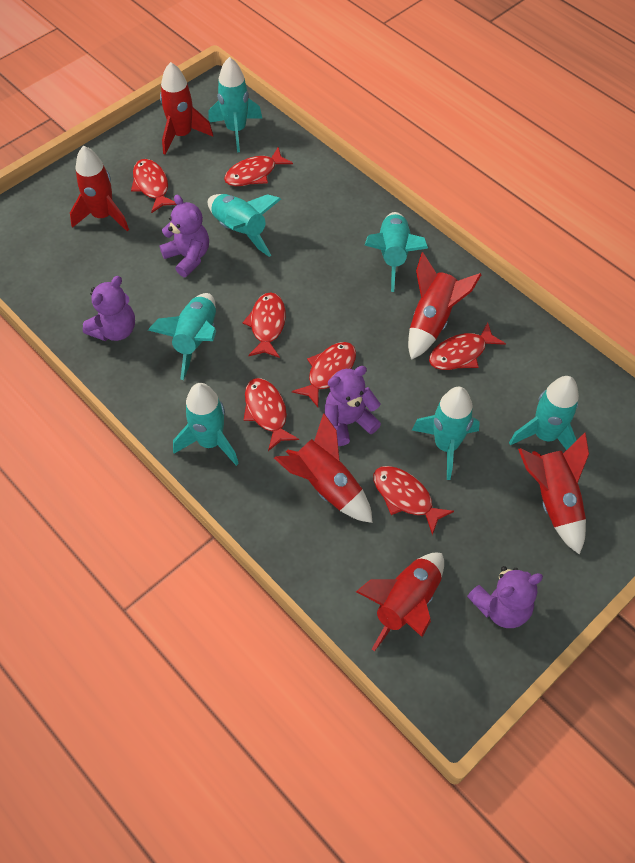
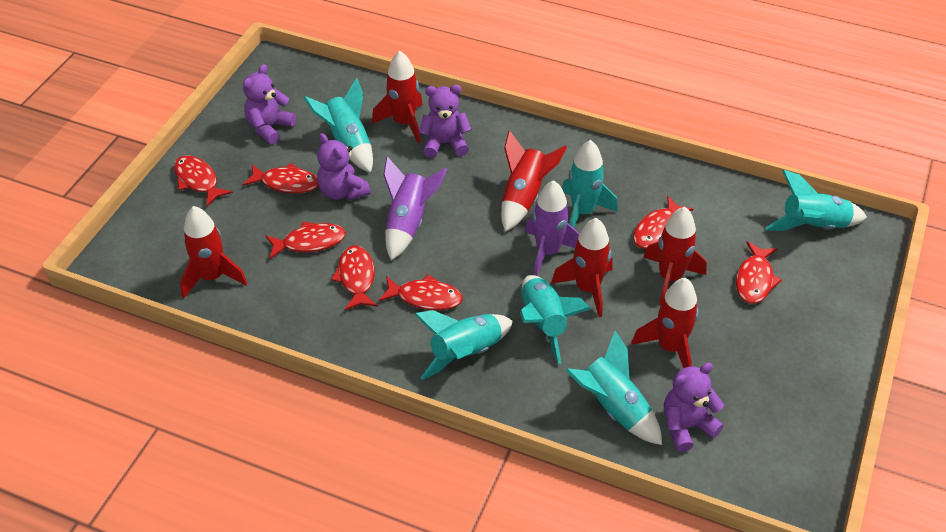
purple rocket: 0 -> 2
turquoise rocket: 7 -> 6

